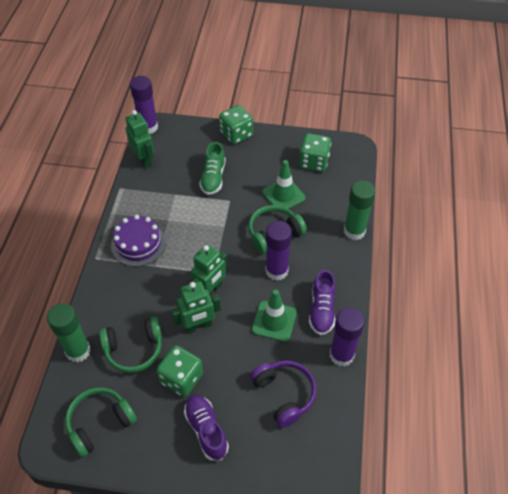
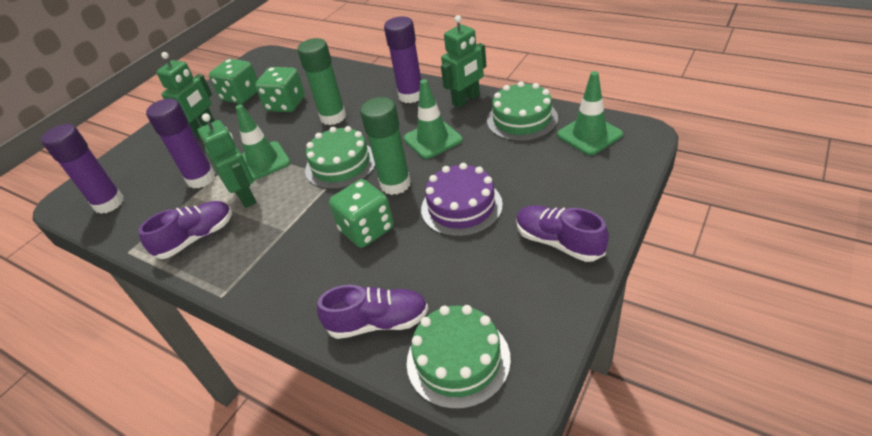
green cake: 0 -> 3
green headphones: 3 -> 0
green shoe: 1 -> 0
green traffic cone: 2 -> 3
purple headphones: 1 -> 0
purple shoe: 2 -> 3

